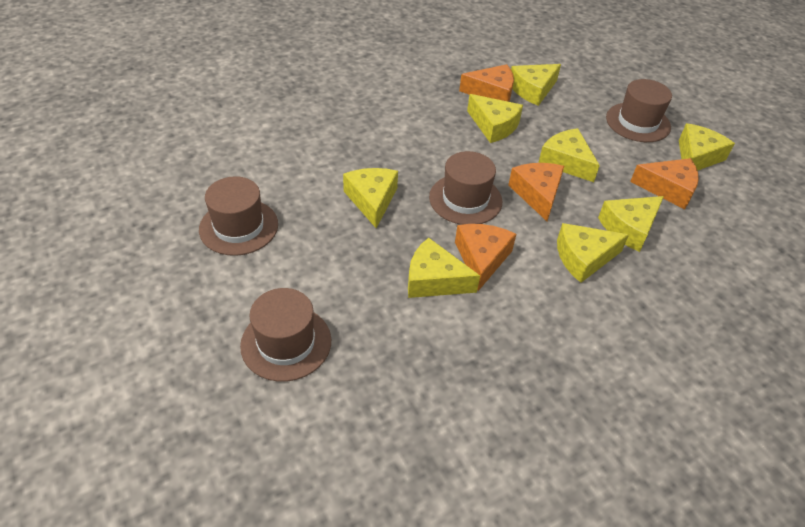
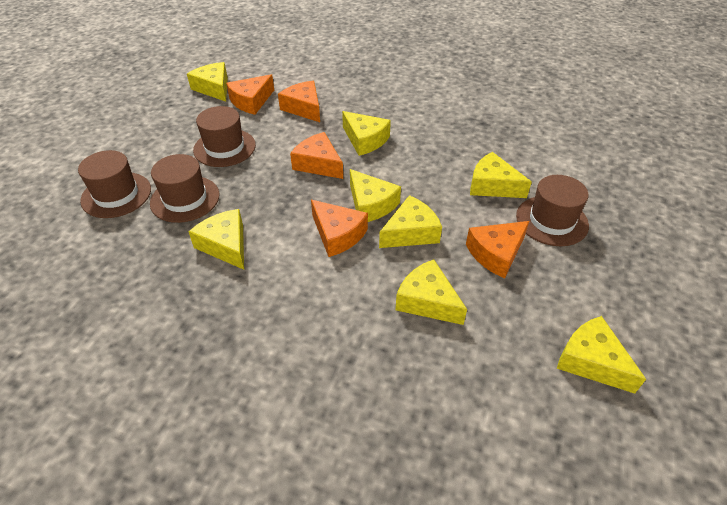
orange cheese: 4 -> 5

